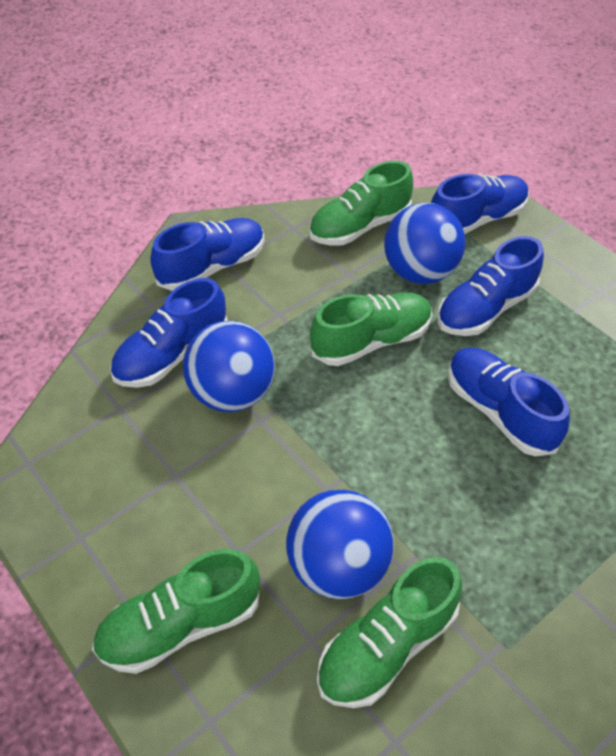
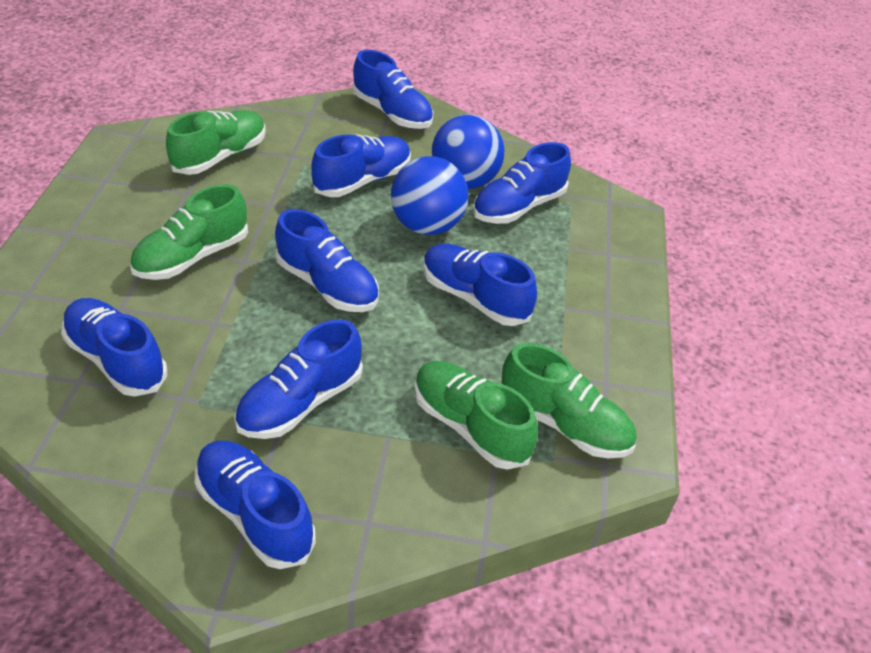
blue ball: 3 -> 2
blue shoe: 5 -> 8

